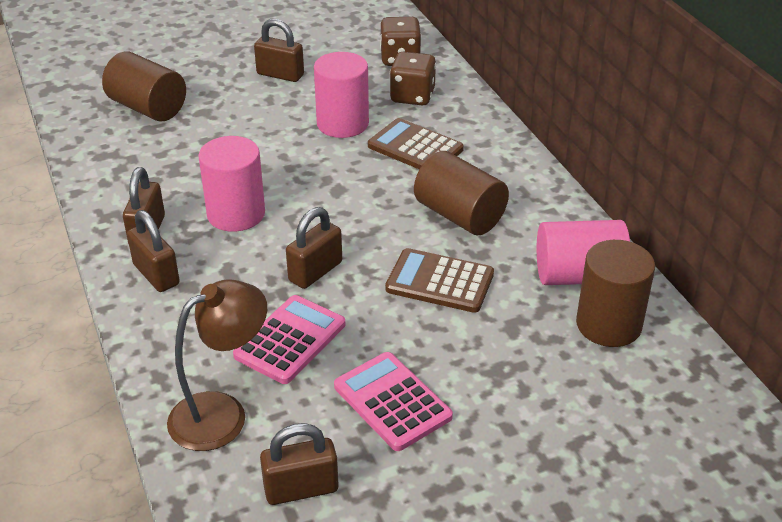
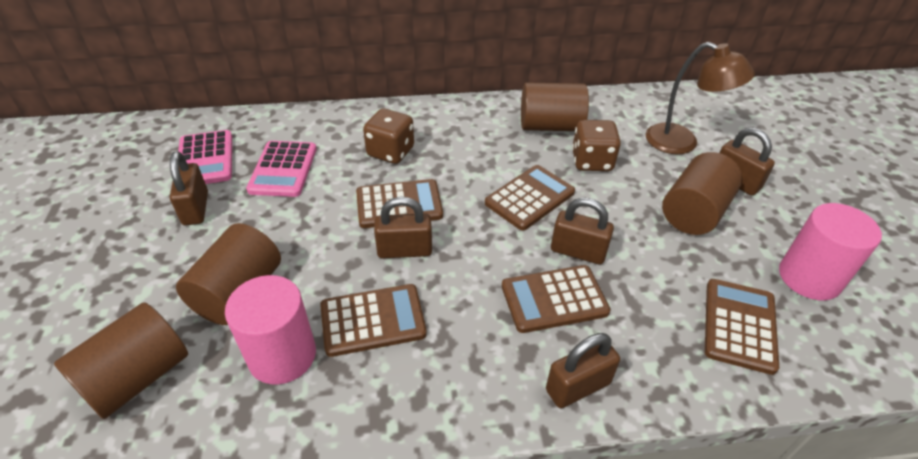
brown calculator: 2 -> 5
brown cylinder: 3 -> 4
pink cylinder: 3 -> 2

